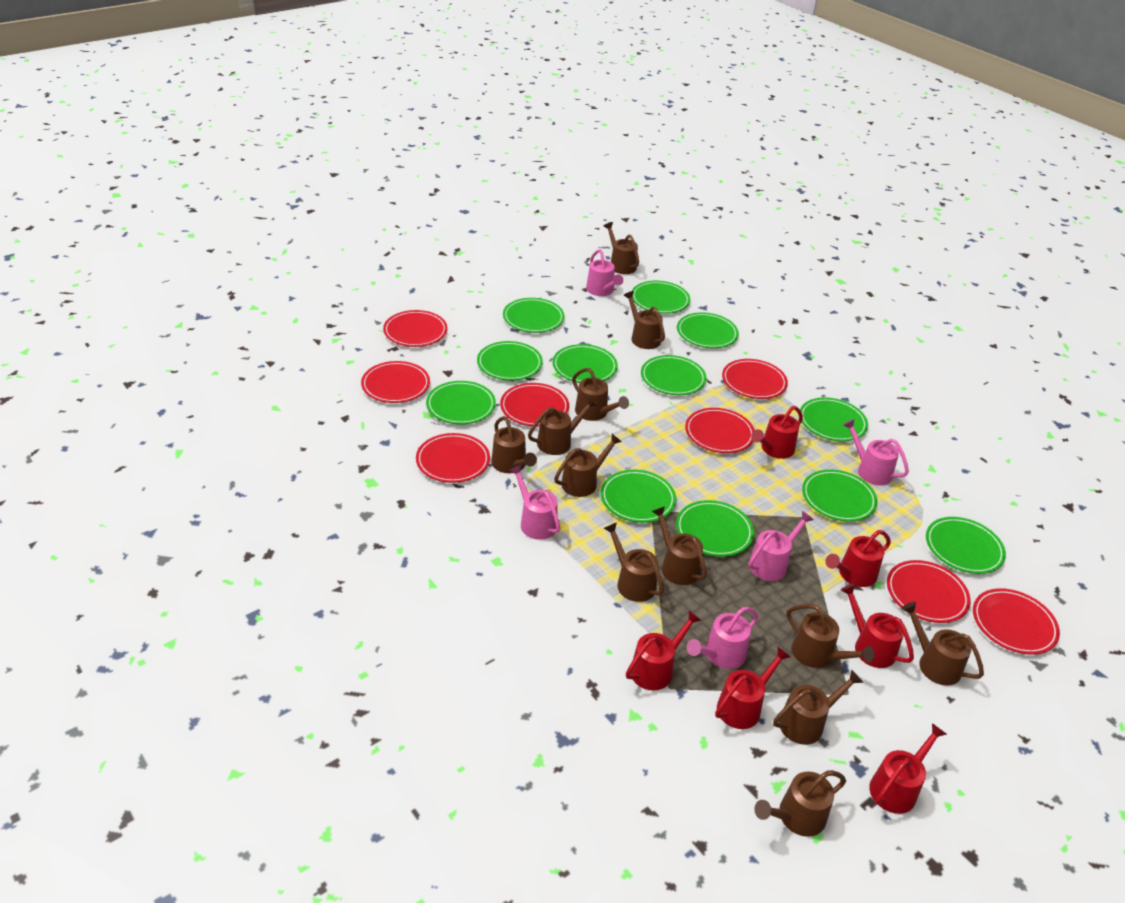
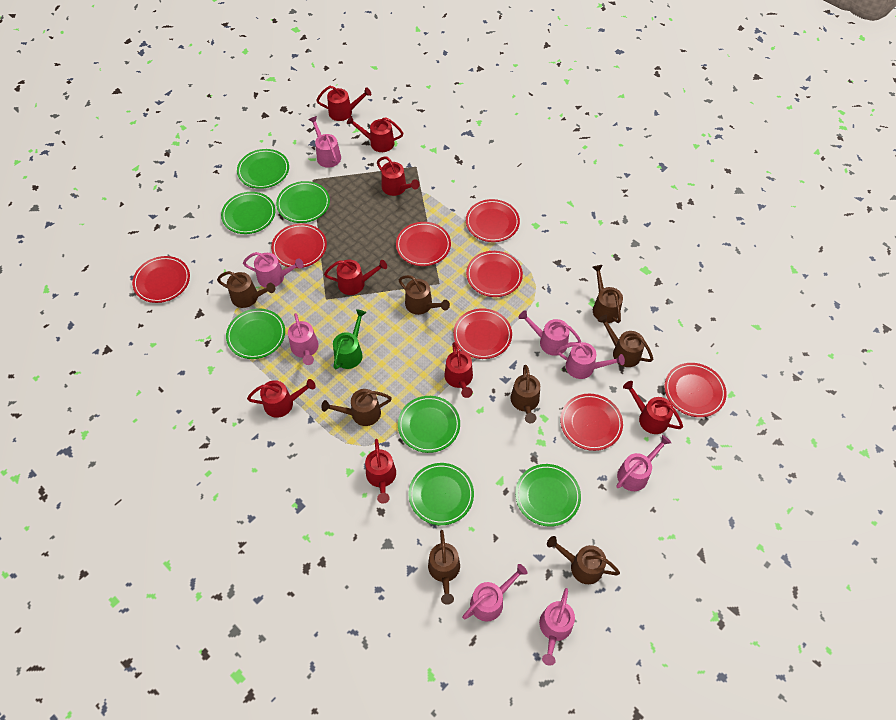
brown watering can: 12 -> 8
green plate: 12 -> 7
green watering can: 0 -> 1
pink watering can: 5 -> 8
red watering can: 6 -> 8

